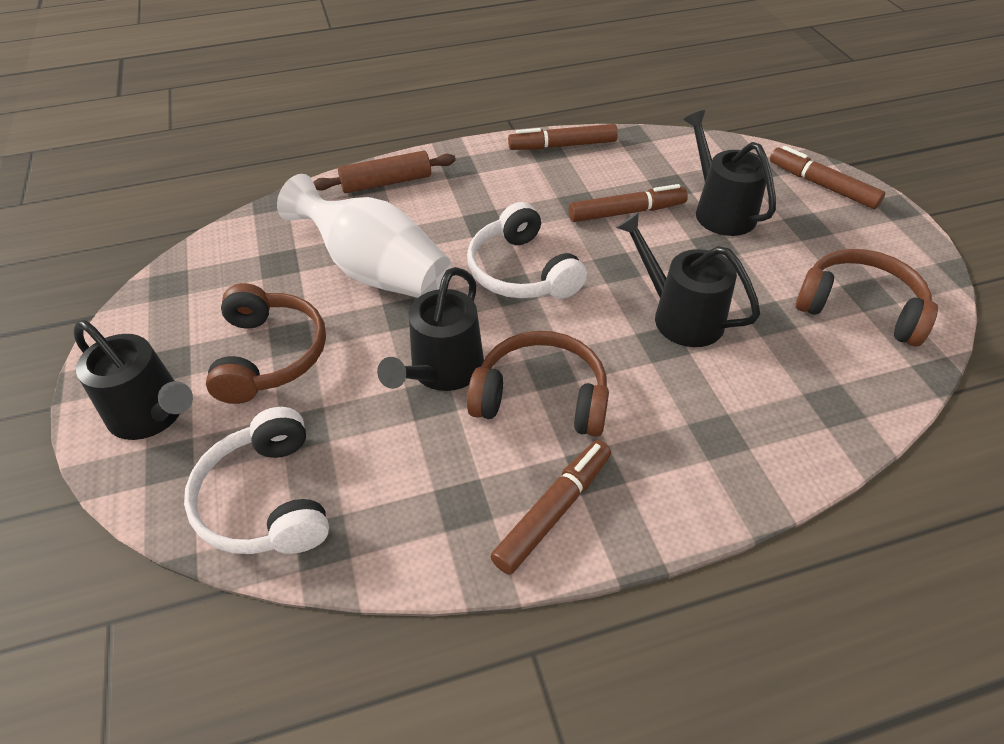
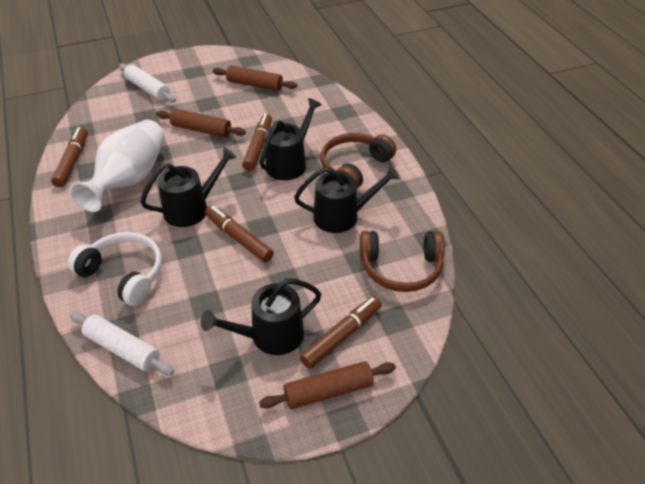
brown headphones: 3 -> 2
brown rolling pin: 1 -> 3
white headphones: 2 -> 1
white rolling pin: 0 -> 2

